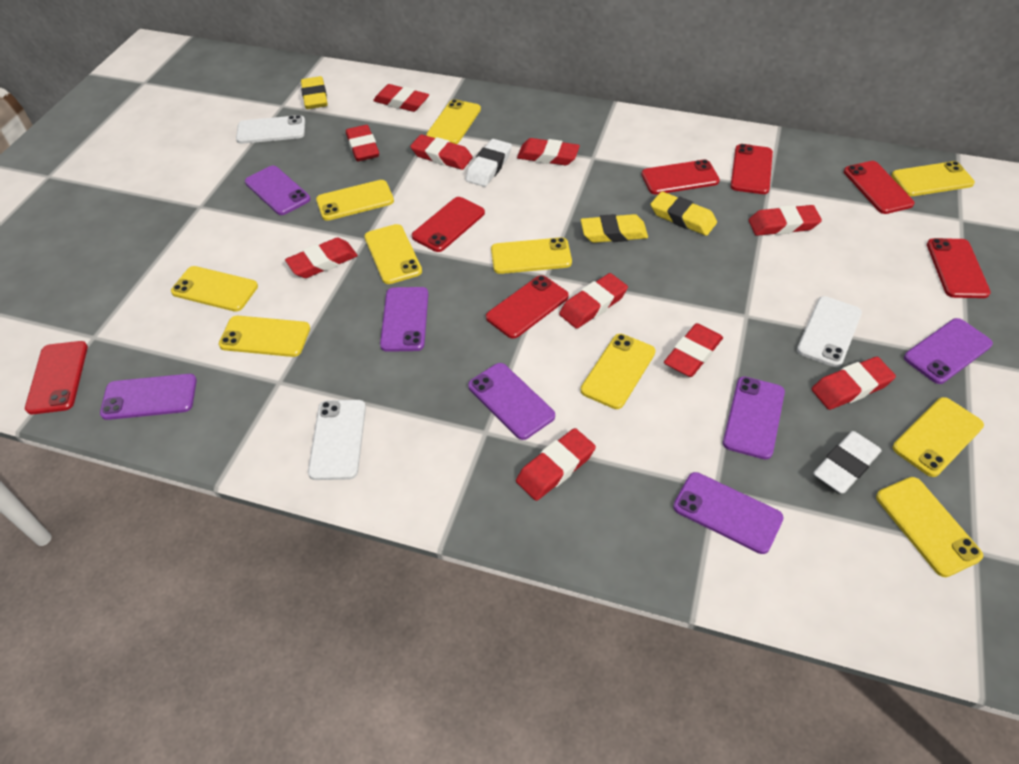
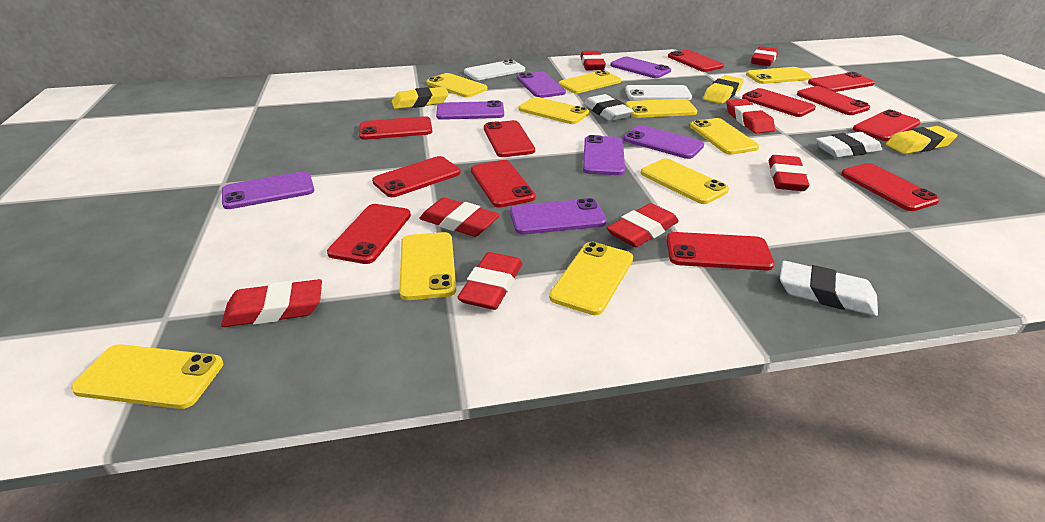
red eraser: 10 -> 8
red phone: 7 -> 12
white eraser: 2 -> 3
white phone: 3 -> 2

